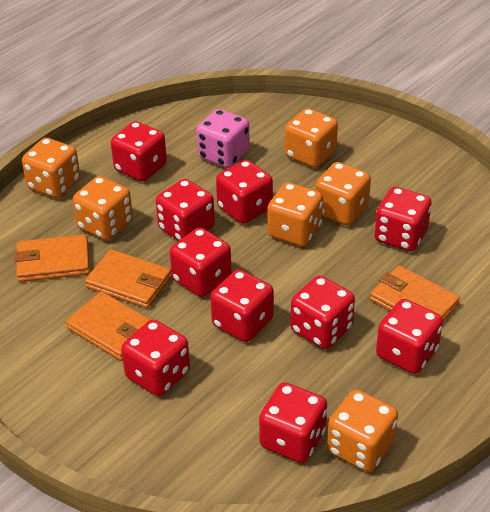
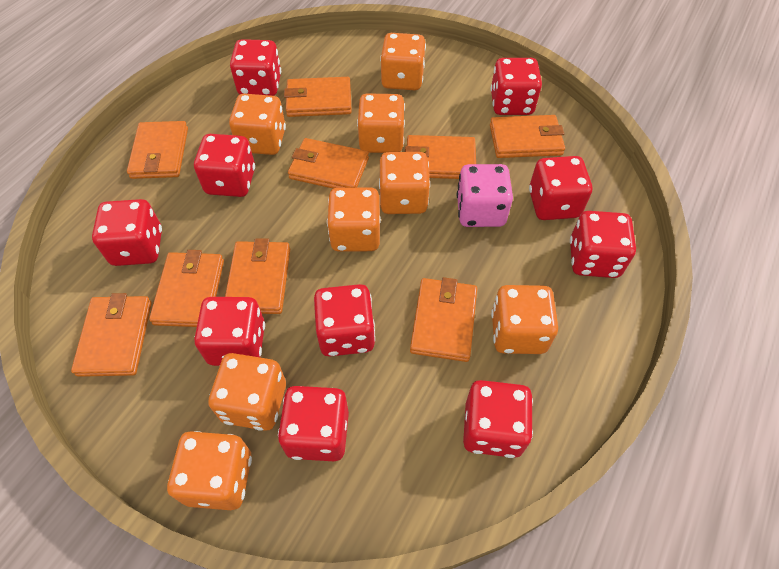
orange dice: 6 -> 8
orange wallet: 4 -> 9

